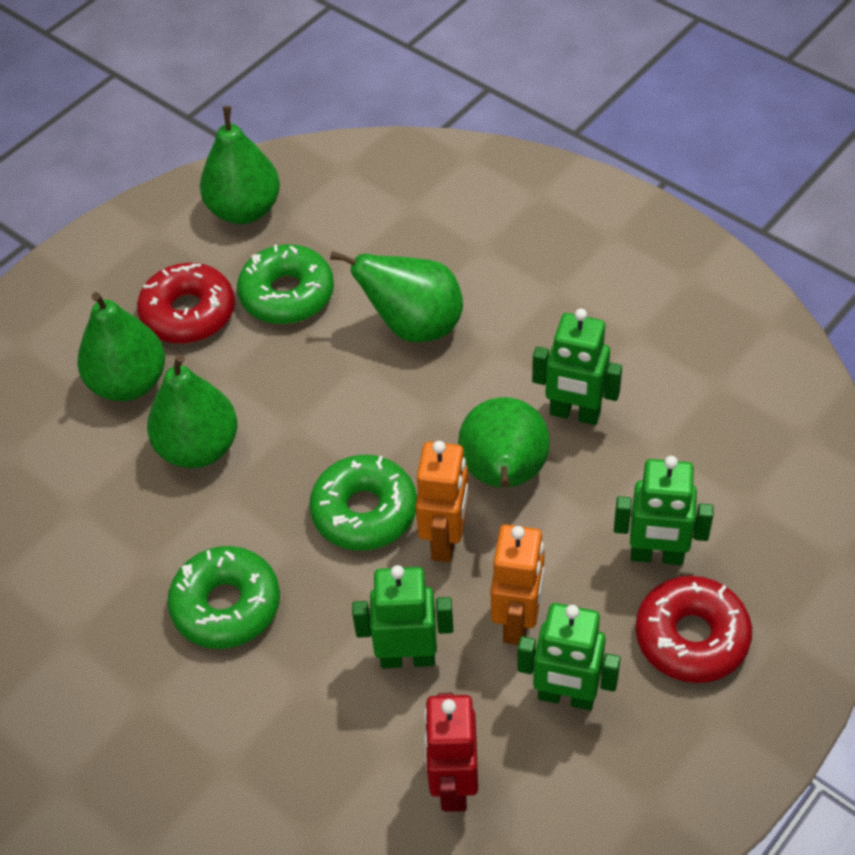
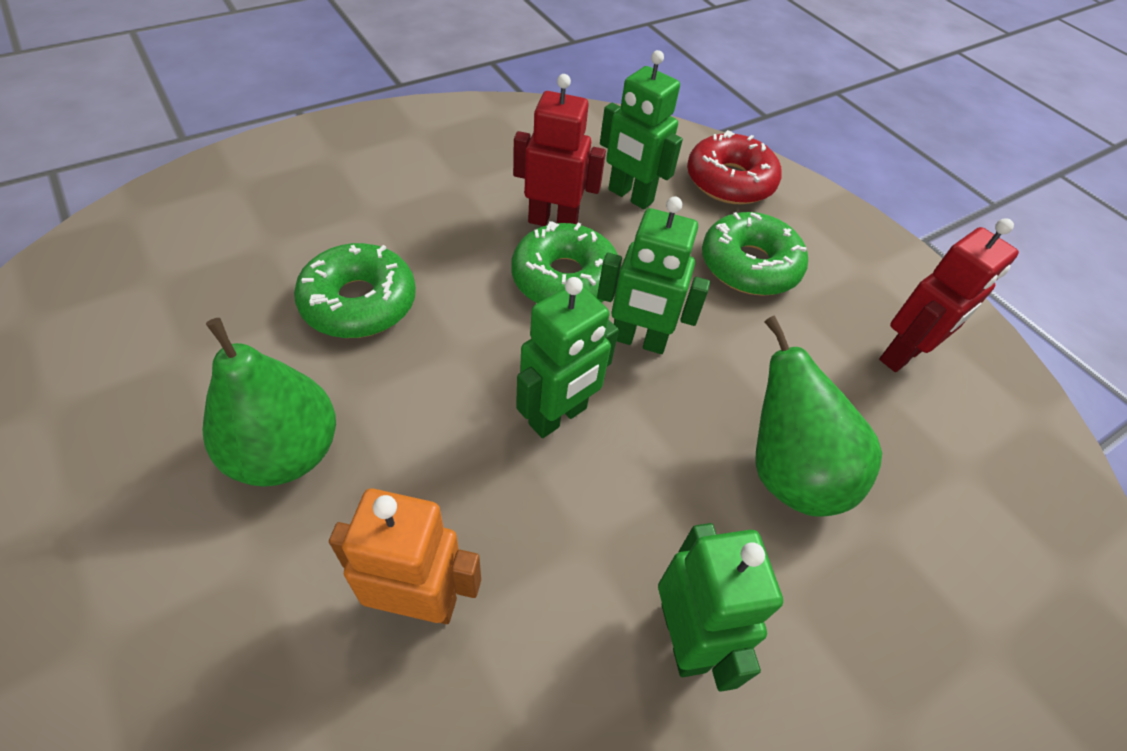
green pear: 5 -> 2
orange robot: 2 -> 1
red donut: 2 -> 1
red robot: 1 -> 2

